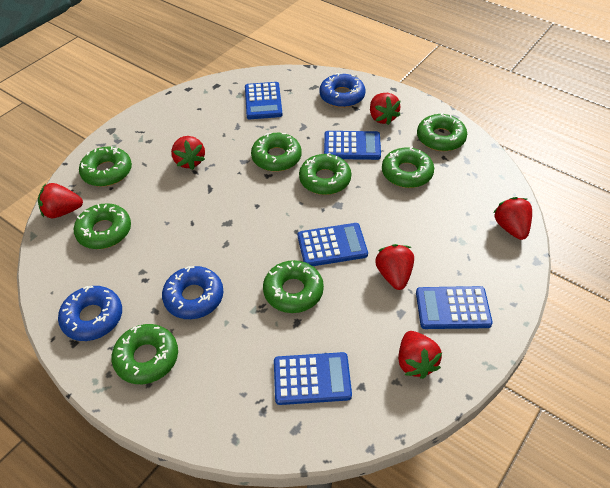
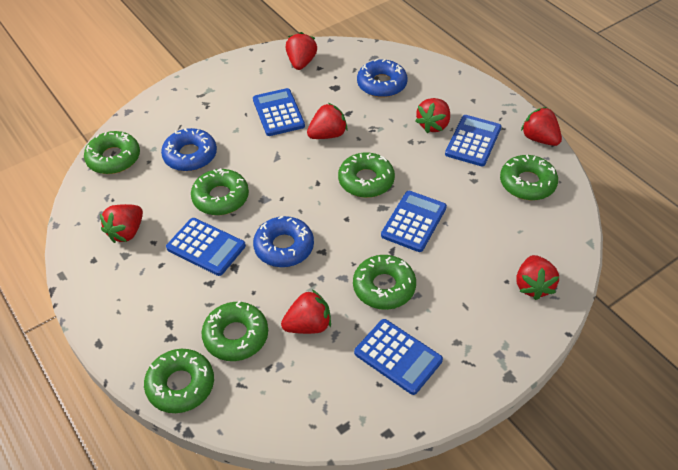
green donut: 8 -> 7
red strawberry: 6 -> 7

